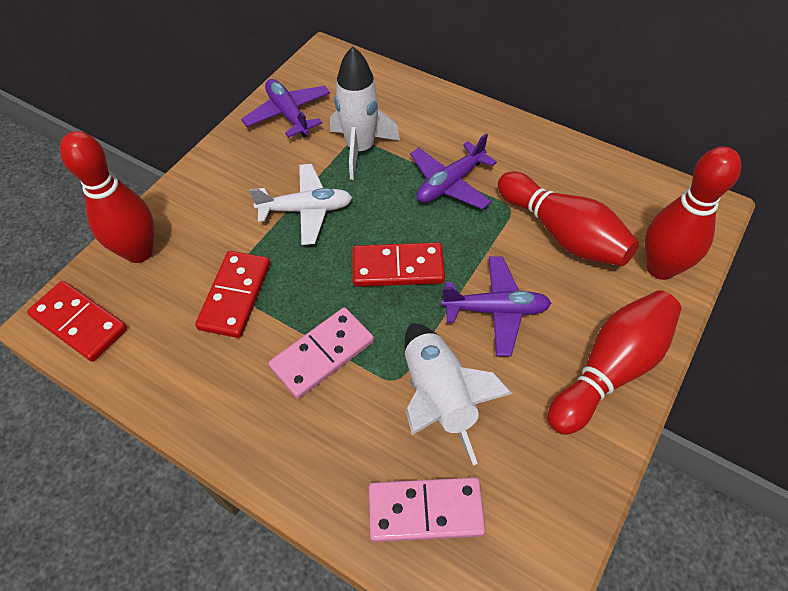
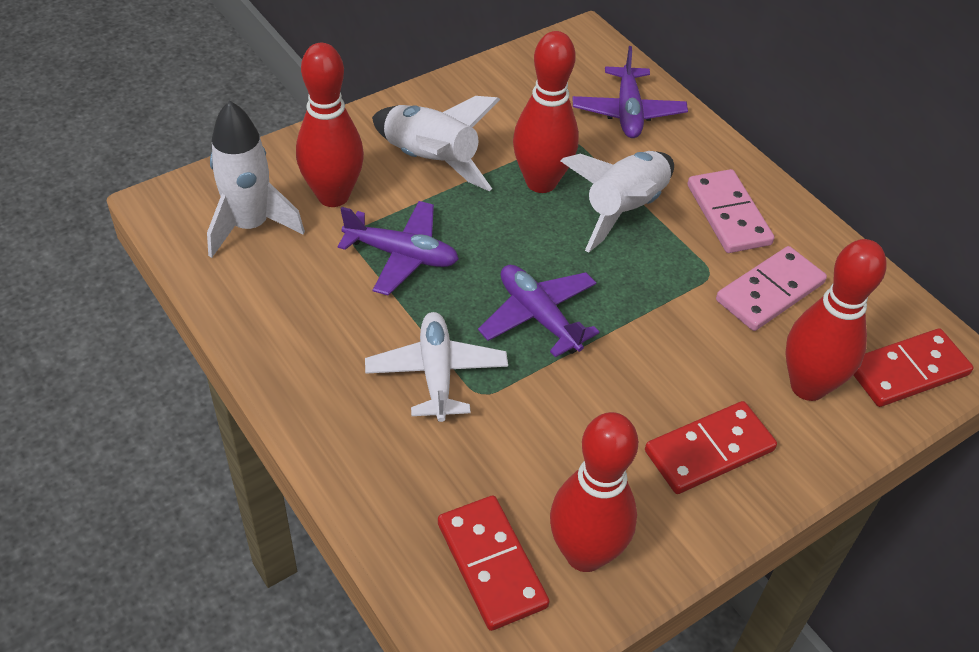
white rocket: 2 -> 3

